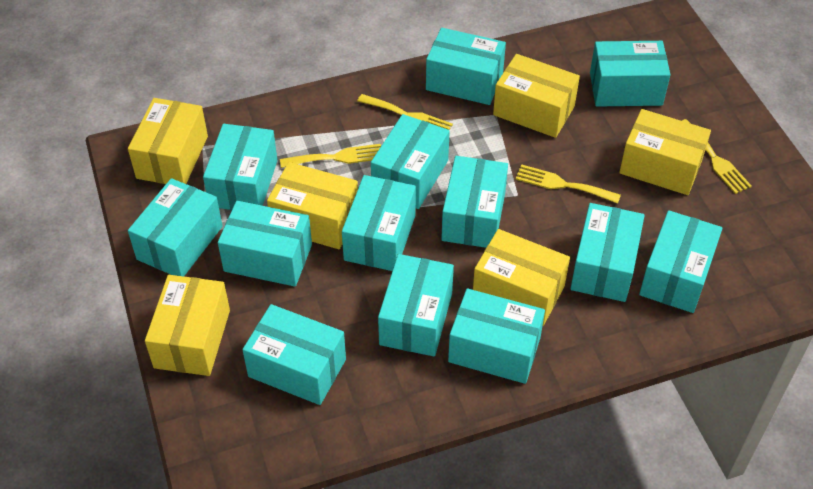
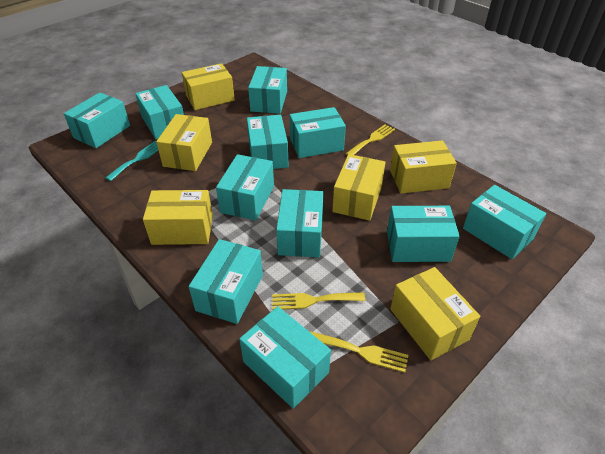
turquoise box: 13 -> 11
turquoise fork: 0 -> 1
yellow fork: 4 -> 3

